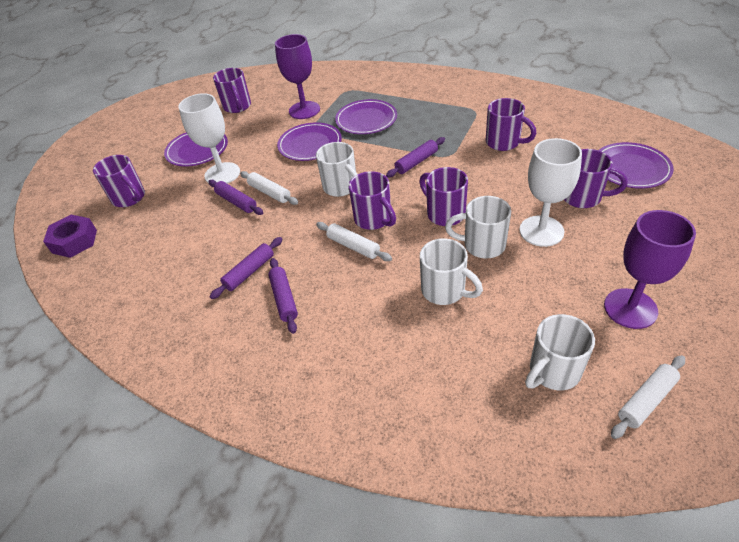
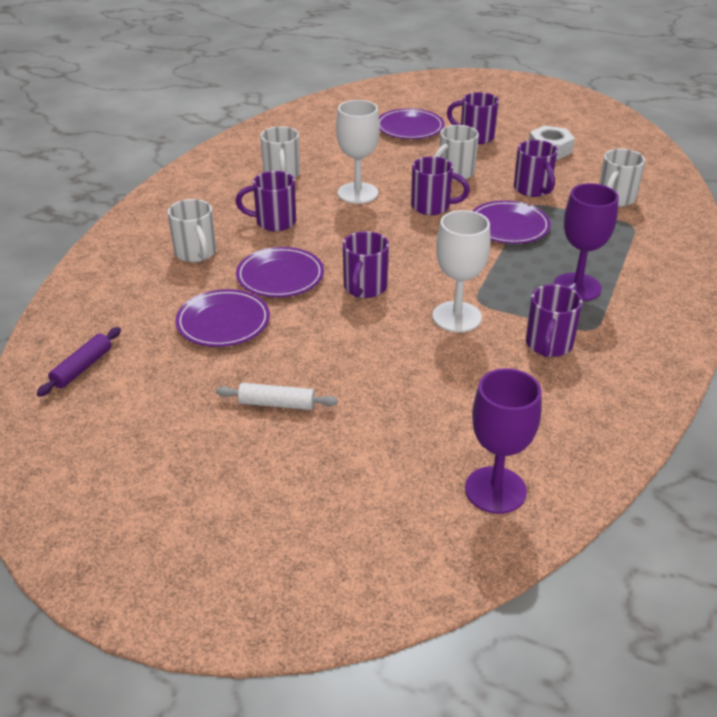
purple nut: 1 -> 0
purple rolling pin: 4 -> 1
white nut: 0 -> 1
white rolling pin: 3 -> 1

